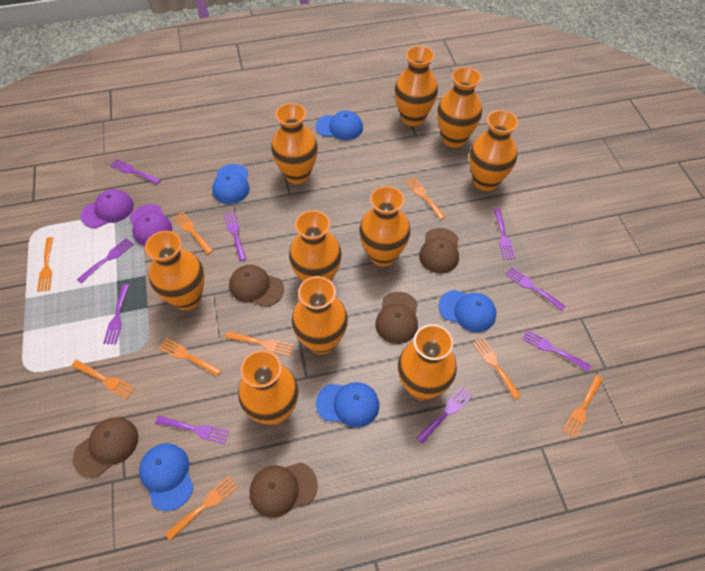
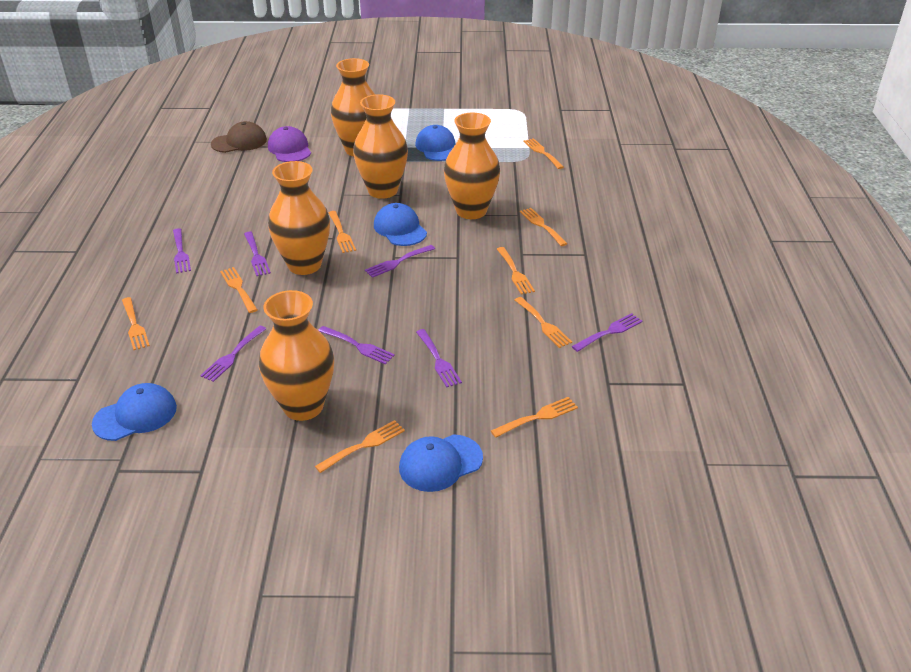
blue cap: 5 -> 4
brown cap: 5 -> 1
orange vase: 10 -> 5
purple cap: 2 -> 1
purple fork: 9 -> 7

